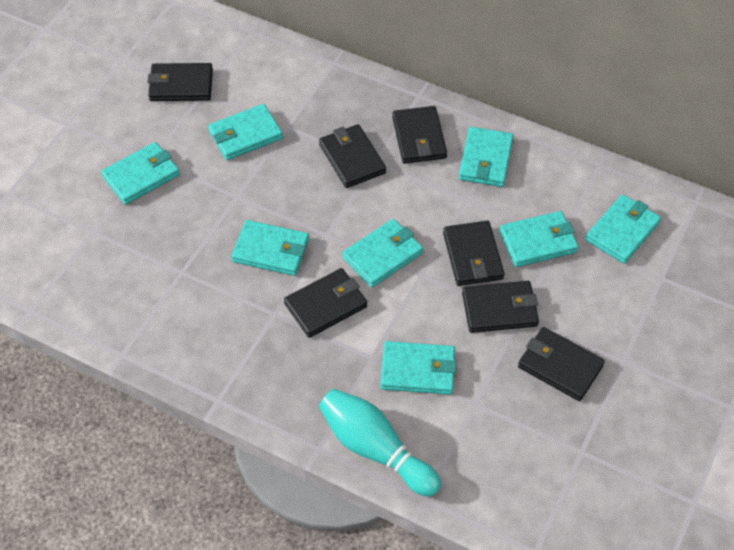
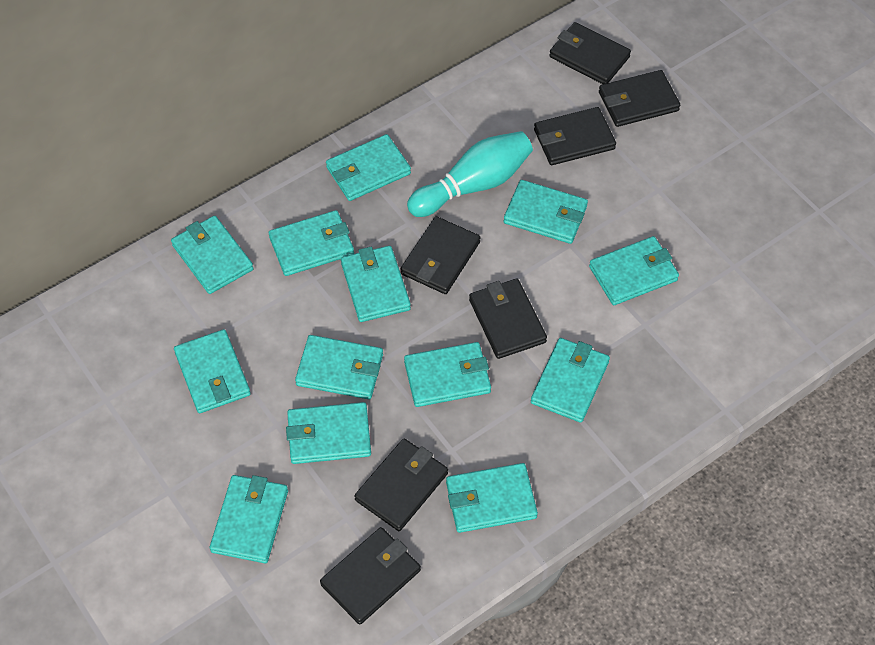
turquoise wallet: 8 -> 13

